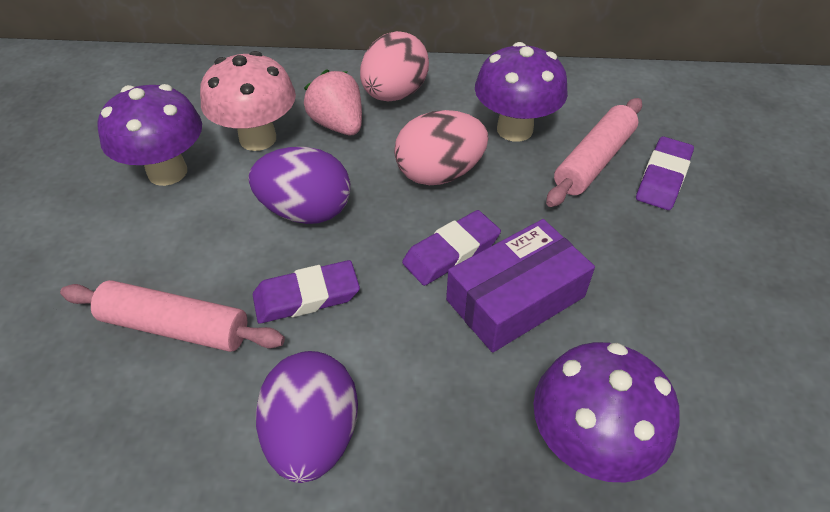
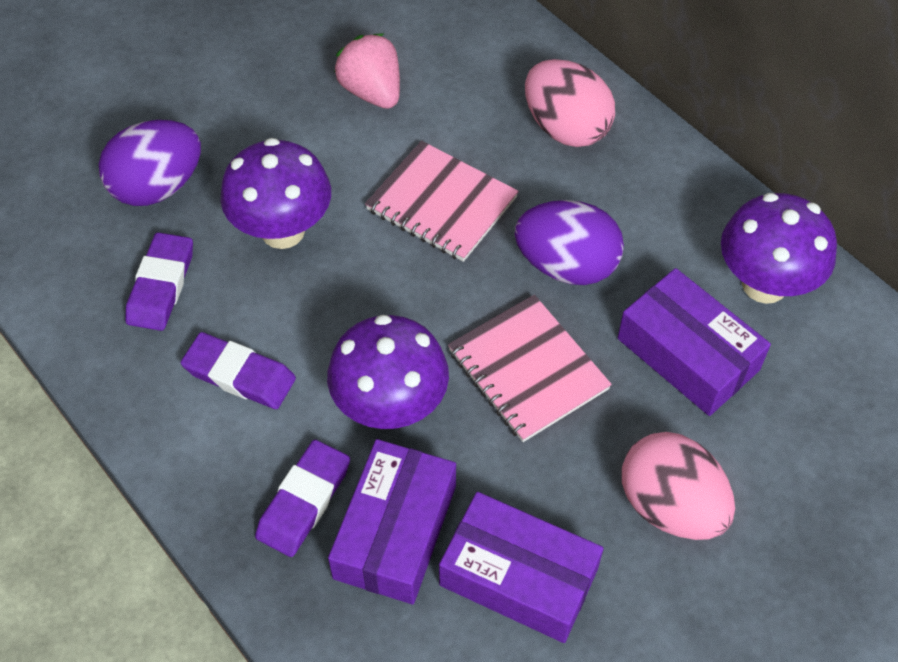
pink mushroom: 1 -> 0
pink notebook: 0 -> 2
pink rolling pin: 2 -> 0
purple box: 1 -> 3

